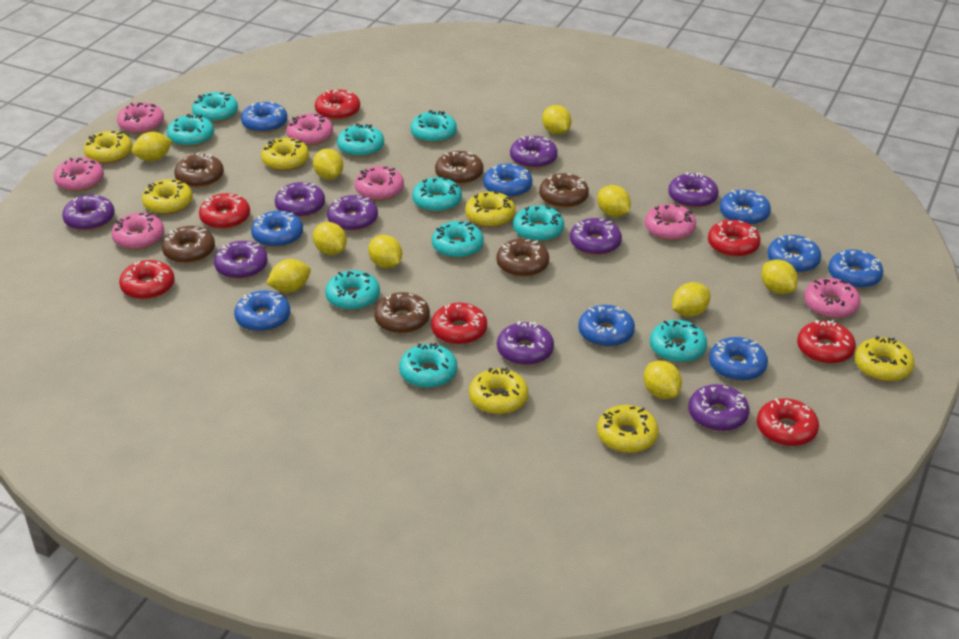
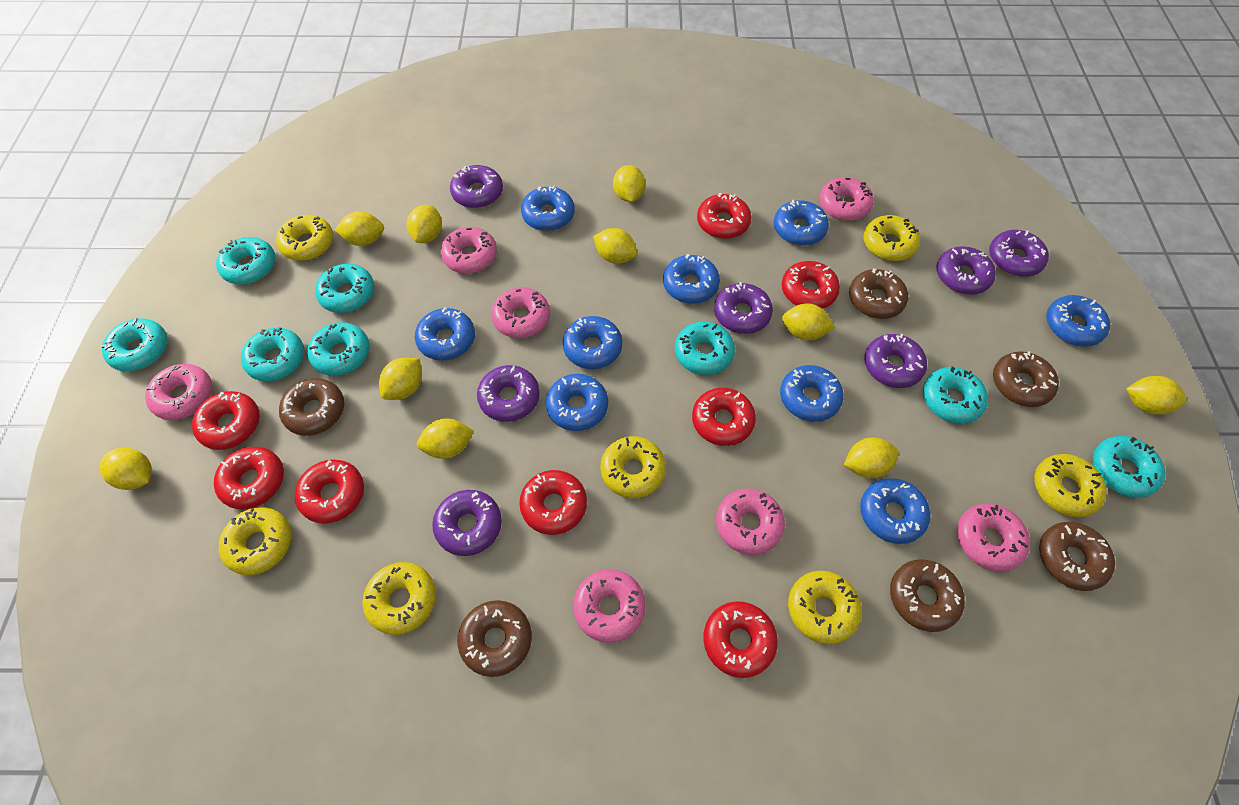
purple donut: 9 -> 7
red donut: 7 -> 8
turquoise donut: 10 -> 8

